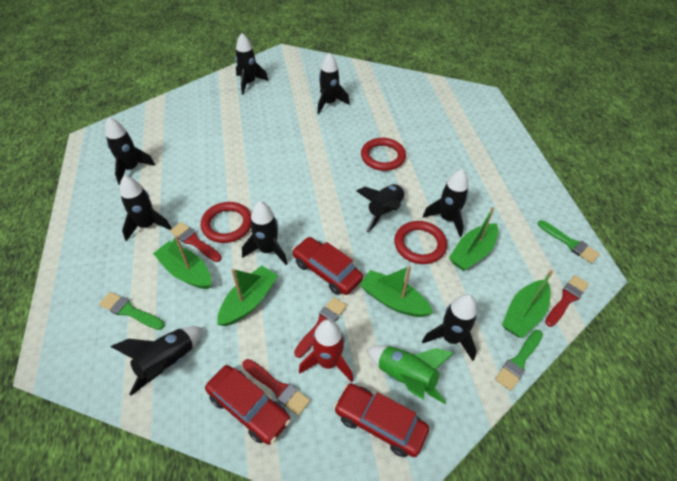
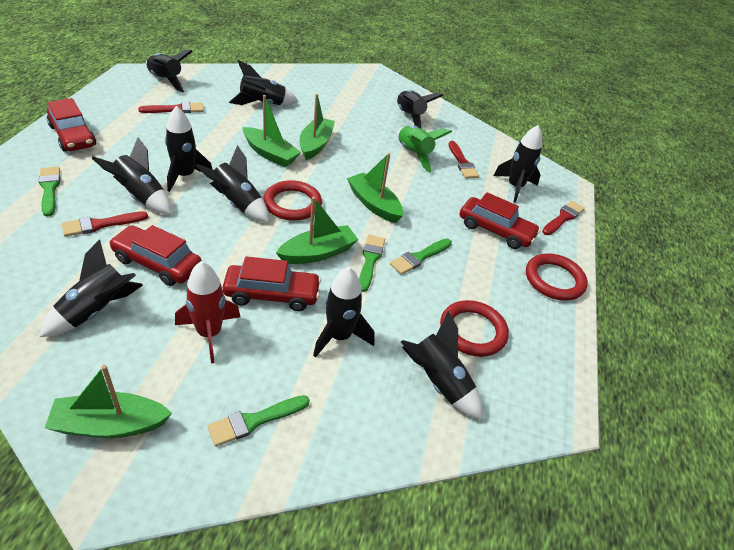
black rocket: 9 -> 10
green brush: 3 -> 4
red car: 3 -> 4

